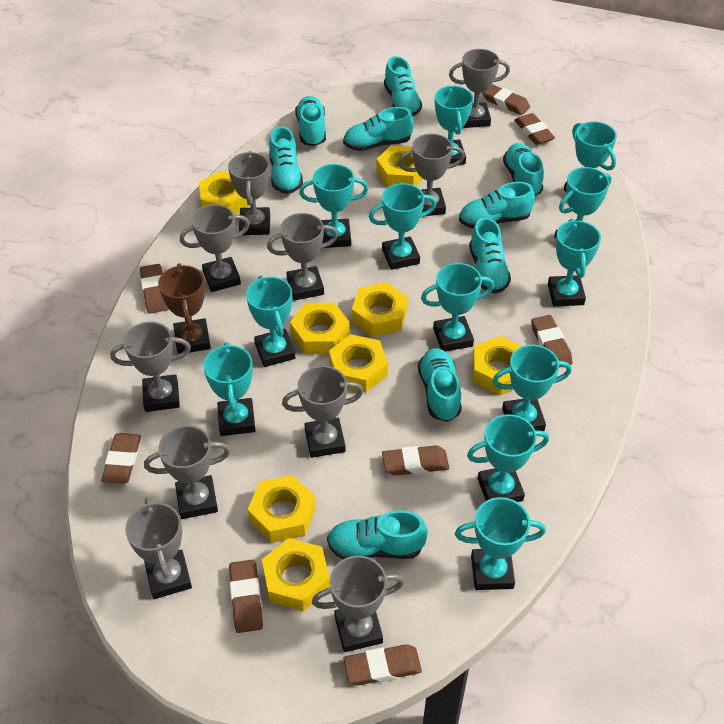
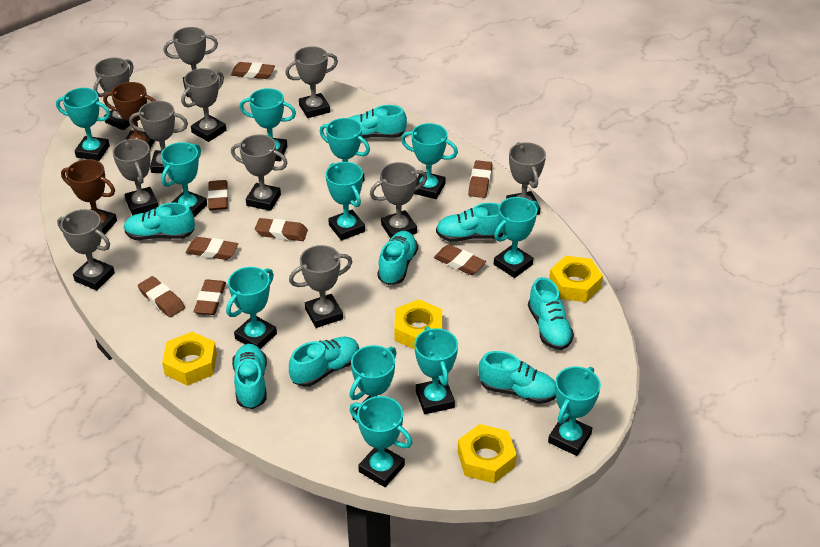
brown trophy: 1 -> 2
grey trophy: 10 -> 11
turquoise shoe: 9 -> 8
yellow nut: 8 -> 4

